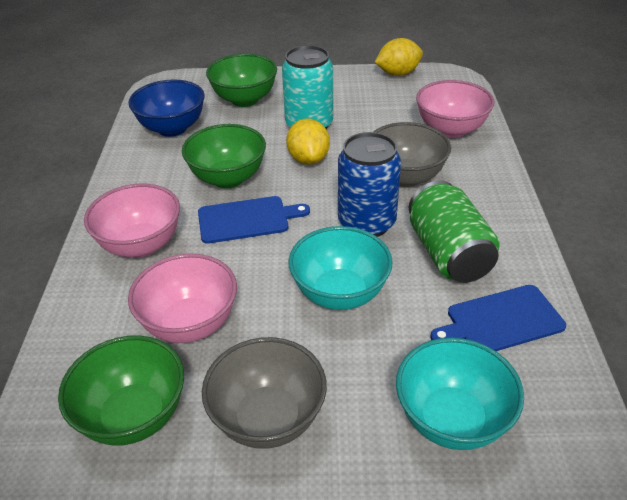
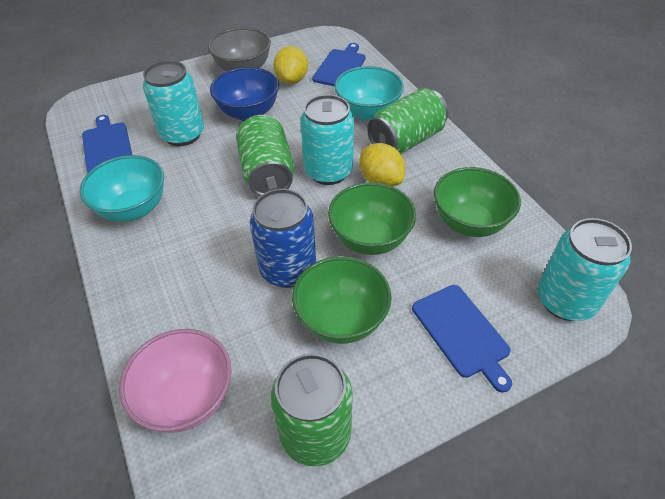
blue cutting board: 2 -> 3
green can: 1 -> 3
grey bowl: 2 -> 1
pink bowl: 3 -> 1
turquoise can: 1 -> 3

